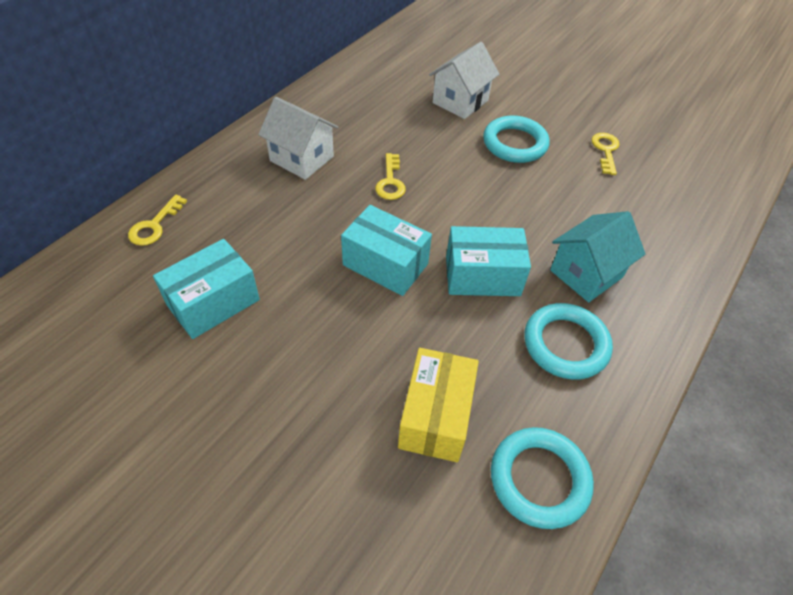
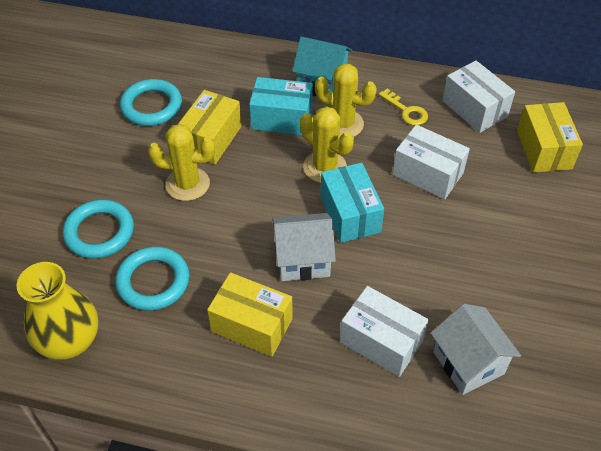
turquoise box: 3 -> 2
white box: 0 -> 3
yellow box: 1 -> 3
yellow cactus: 0 -> 3
yellow key: 3 -> 1
yellow vase: 0 -> 1

